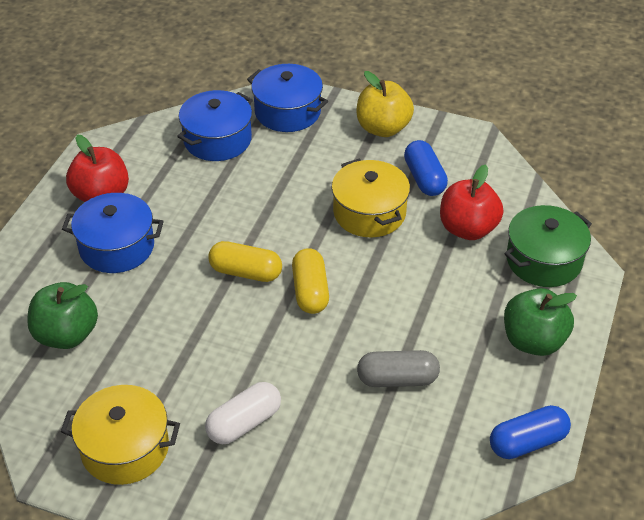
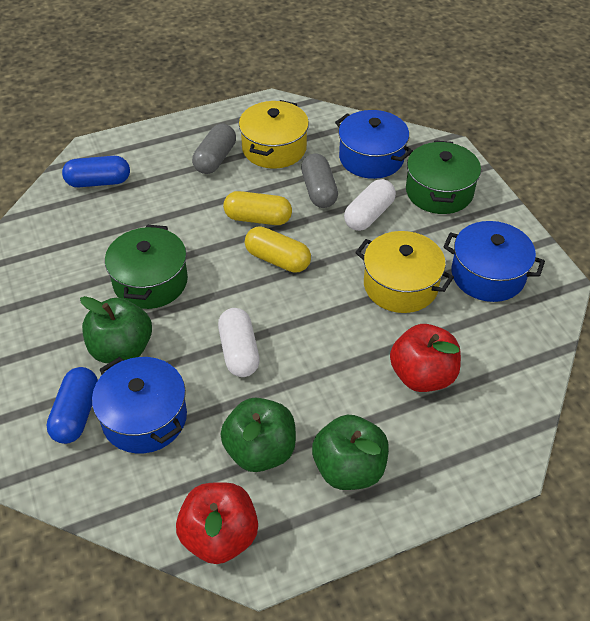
green apple: 2 -> 3
green pot: 1 -> 2
grey capsule: 1 -> 2
white capsule: 1 -> 2
yellow apple: 1 -> 0

